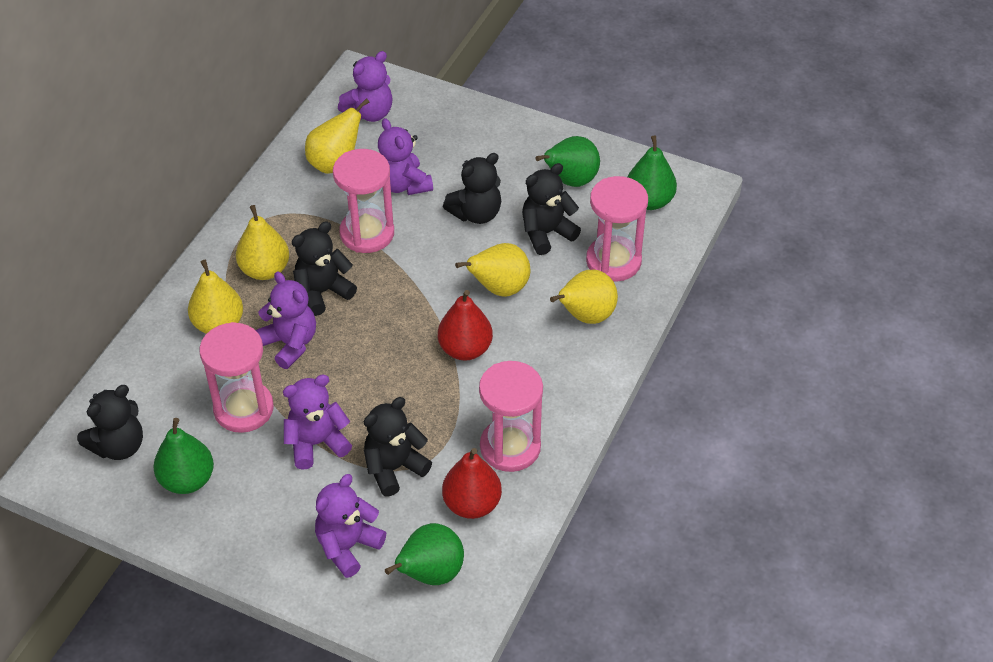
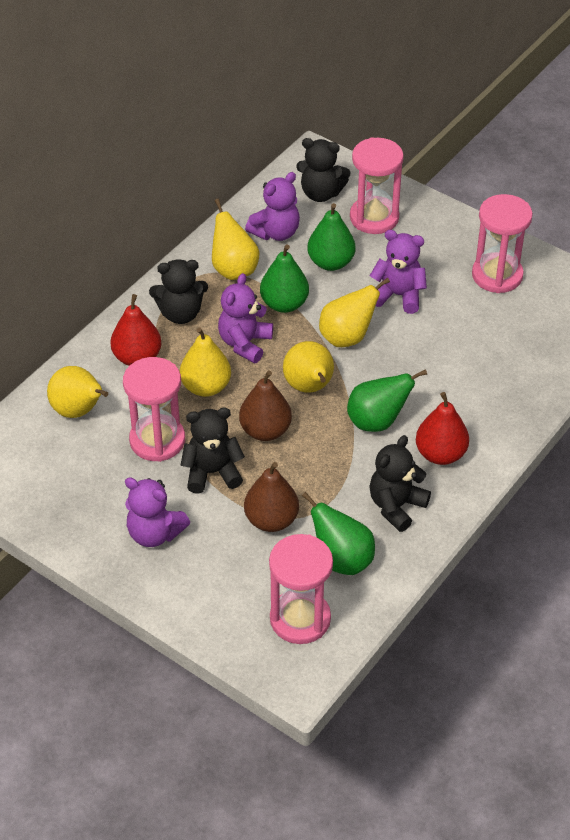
black teddy bear: 5 -> 4
brown pear: 0 -> 2
purple teddy bear: 5 -> 4

